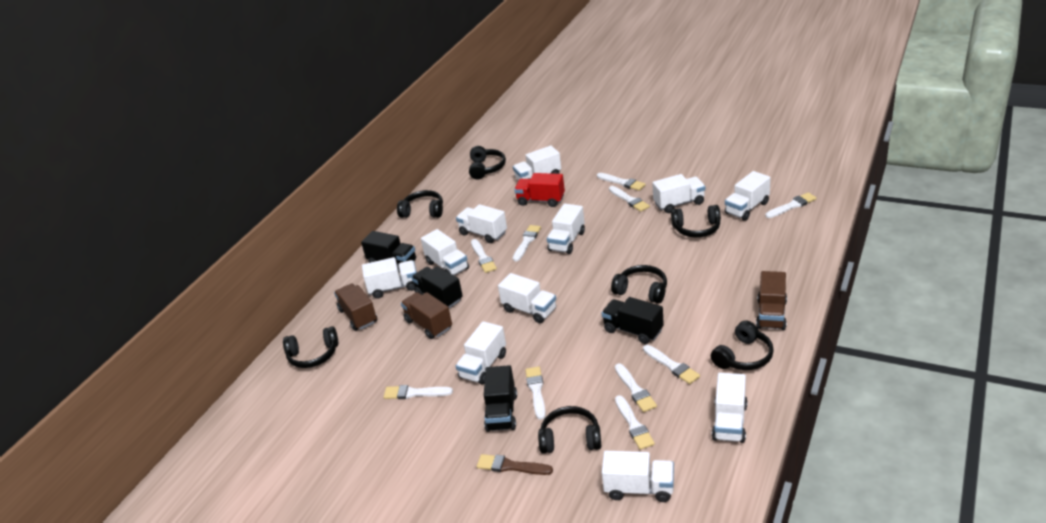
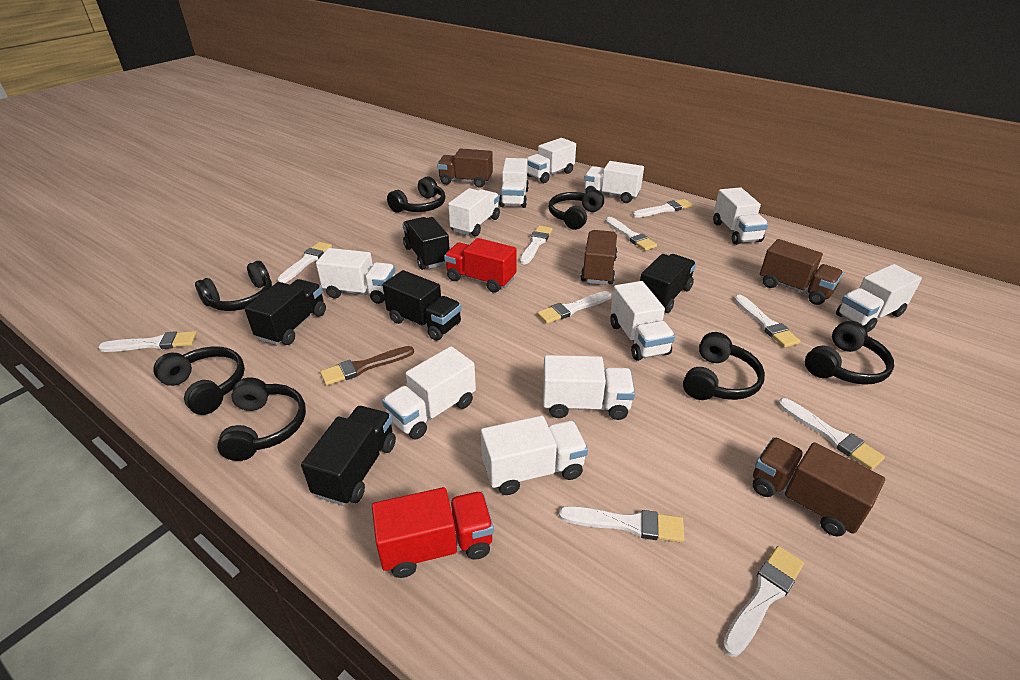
black truck: 4 -> 5
brown truck: 3 -> 4
red truck: 1 -> 2

